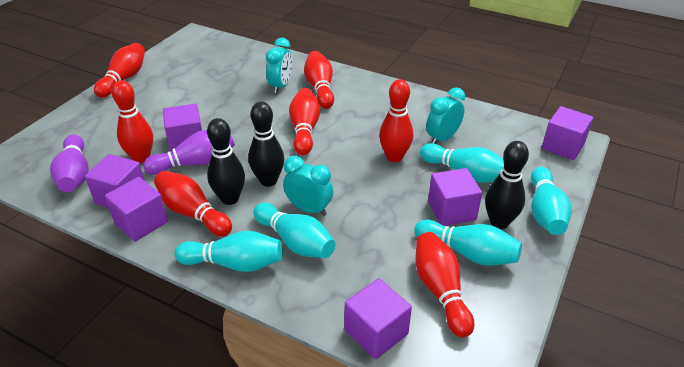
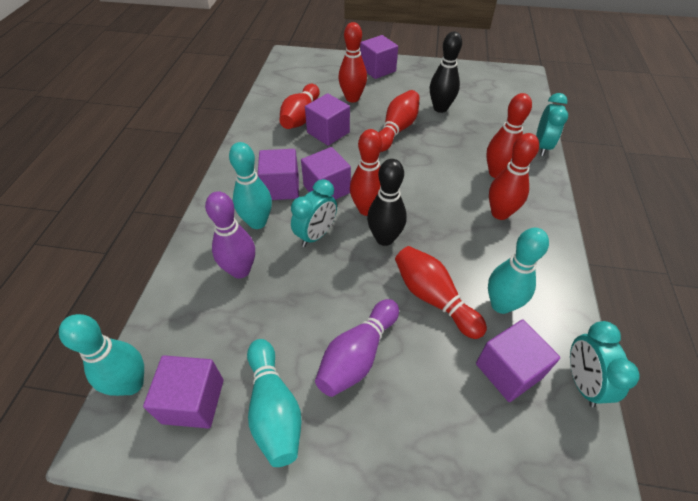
black bowling pin: 3 -> 2
turquoise bowling pin: 5 -> 4

